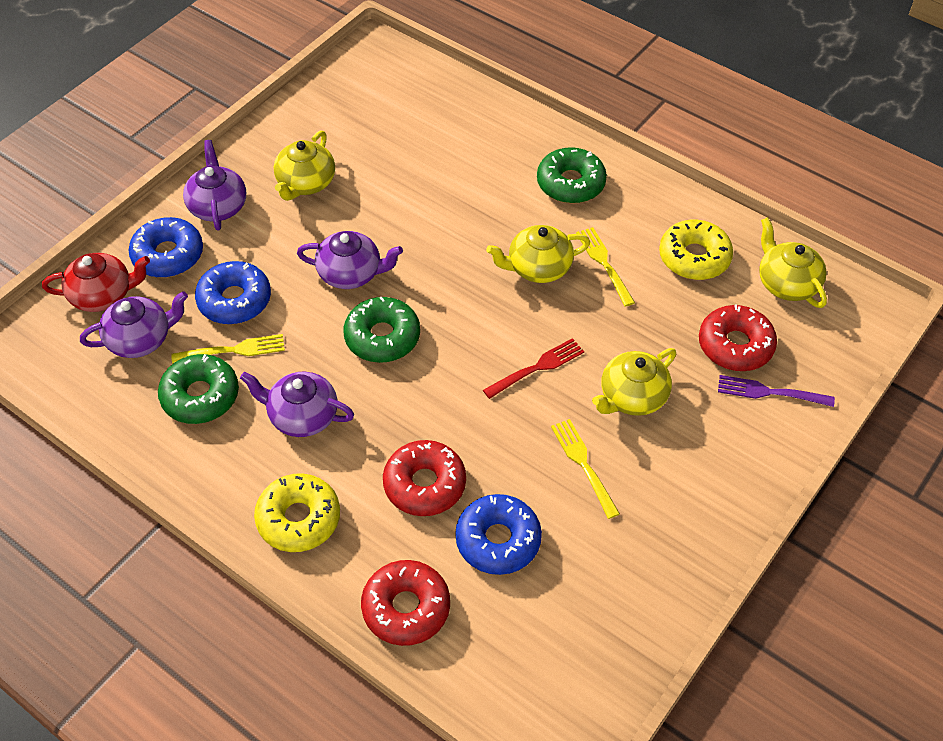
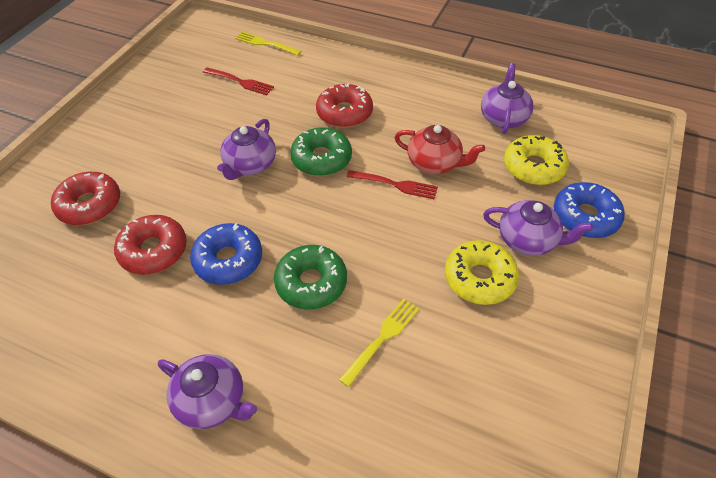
blue donut: 3 -> 2
green donut: 3 -> 2
purple fork: 1 -> 0
red fork: 1 -> 2
yellow fork: 3 -> 2
yellow teapot: 4 -> 0

